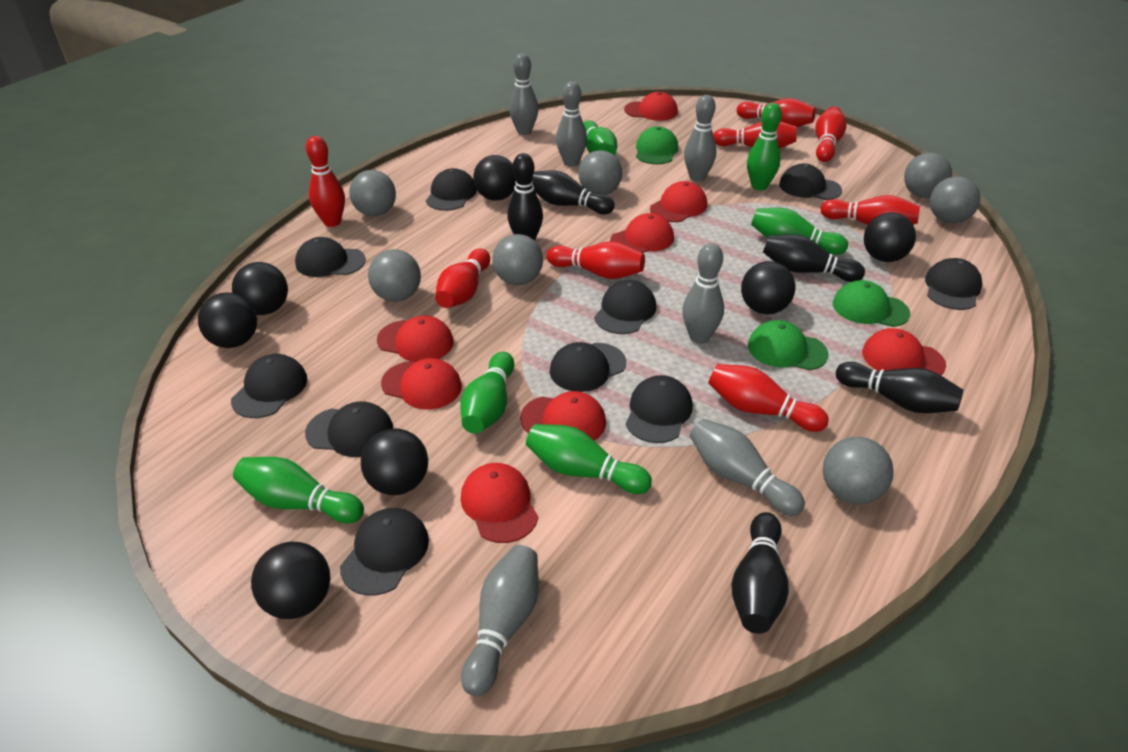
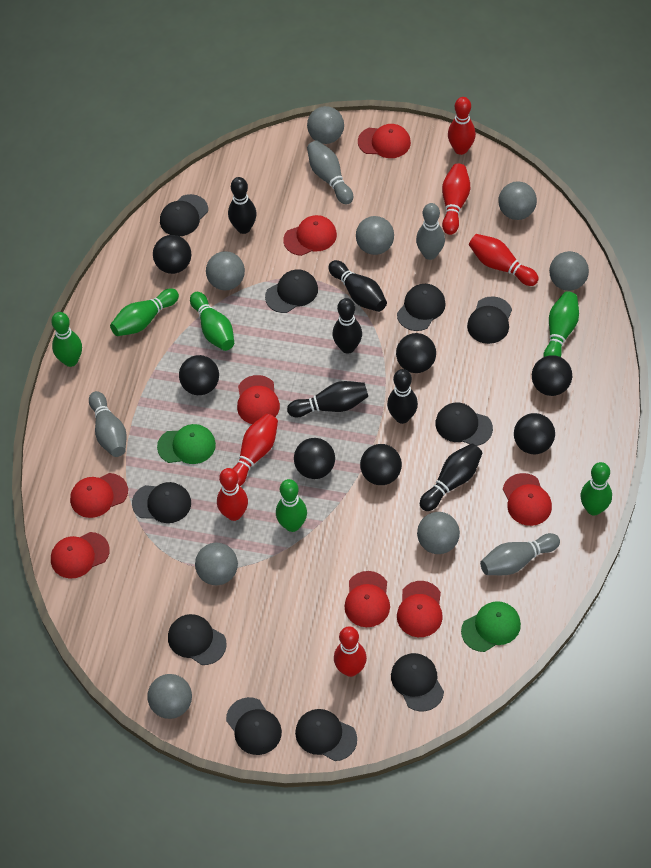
black bowling pin: 5 -> 6
green cap: 3 -> 2
grey ball: 7 -> 8
grey bowling pin: 6 -> 4
red bowling pin: 8 -> 6

